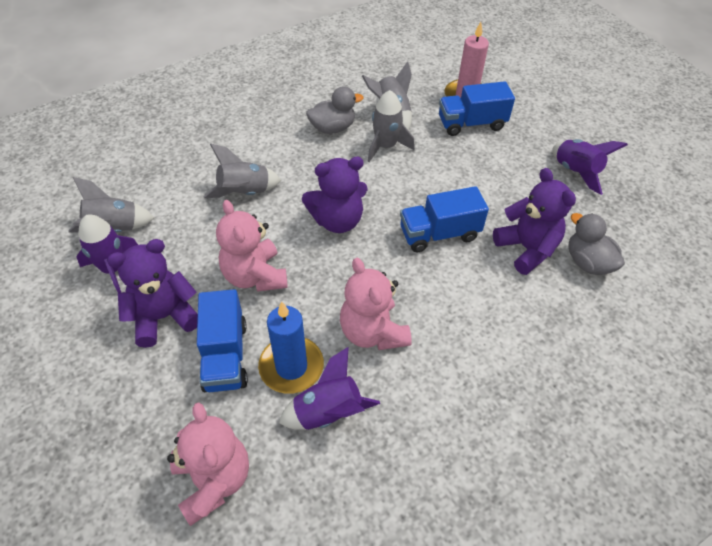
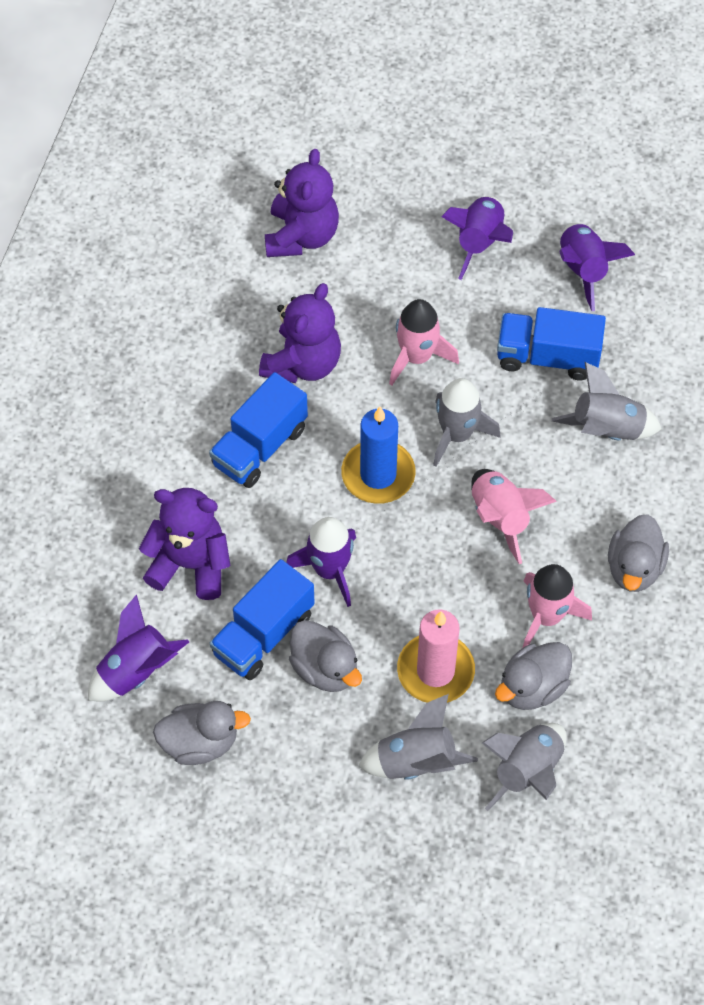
grey duck: 2 -> 4
pink rocket: 0 -> 3
pink teddy bear: 3 -> 0
purple rocket: 3 -> 4

